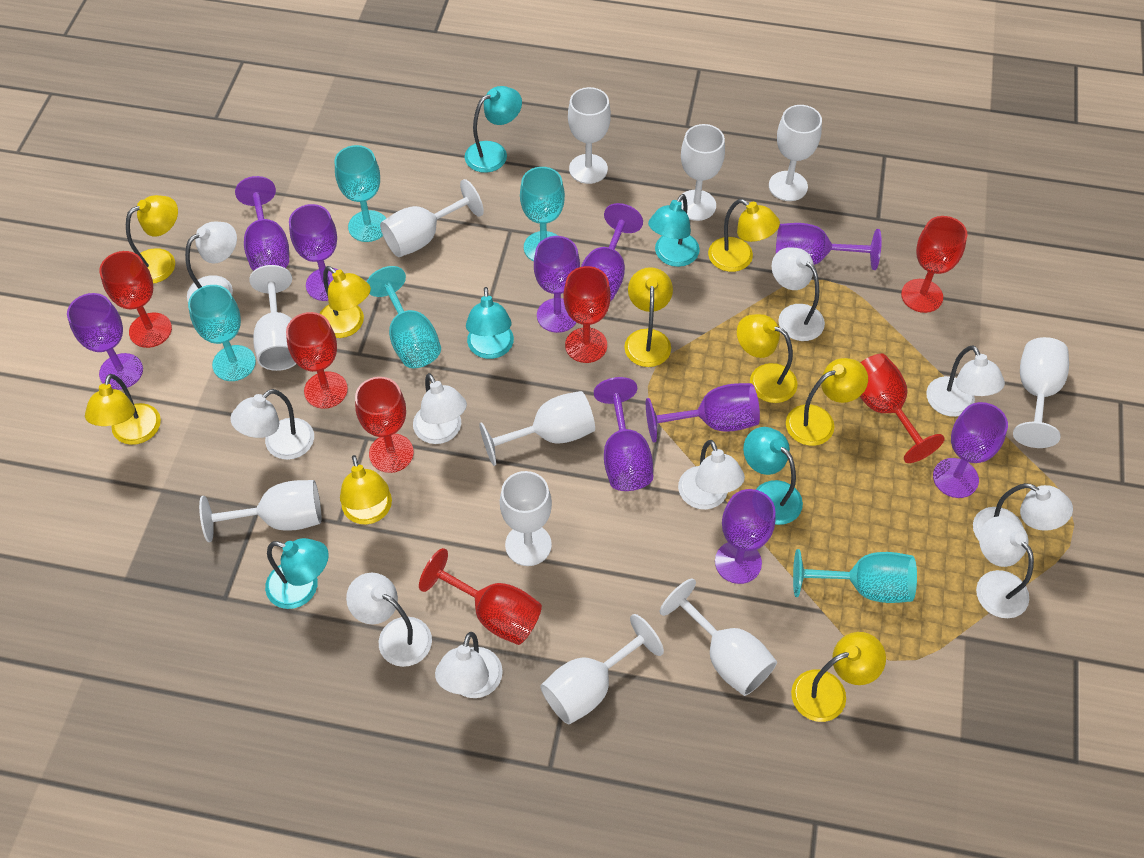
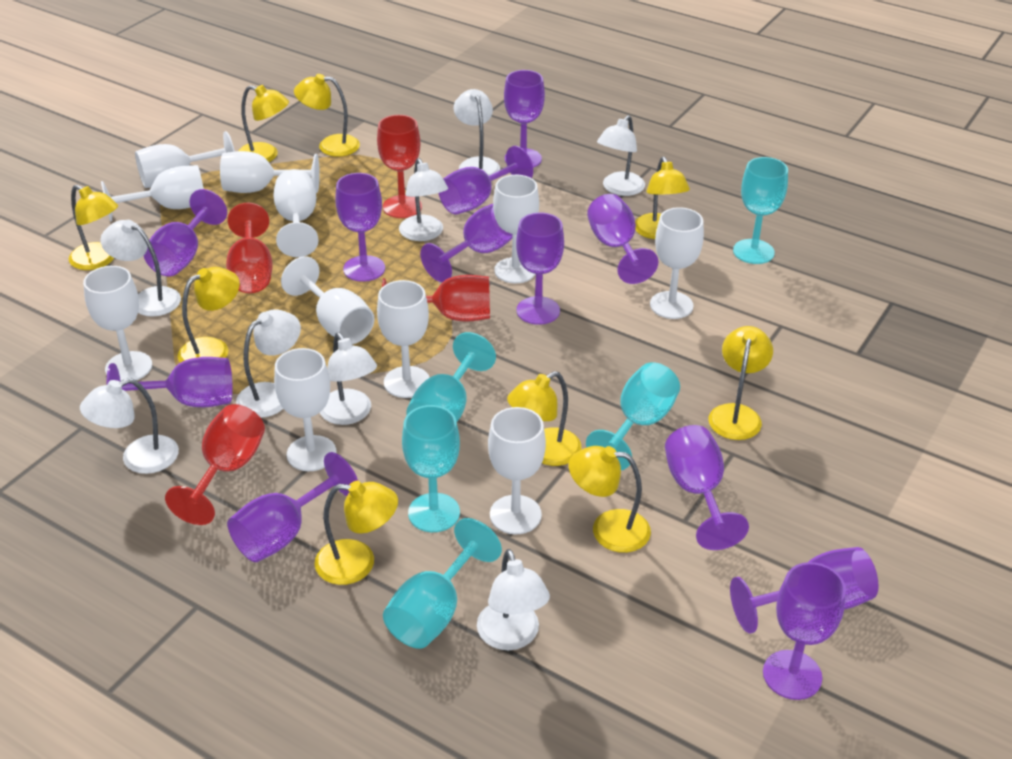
purple goblet: 10 -> 12
red goblet: 7 -> 4
turquoise lamp: 5 -> 0
white lamp: 10 -> 8

